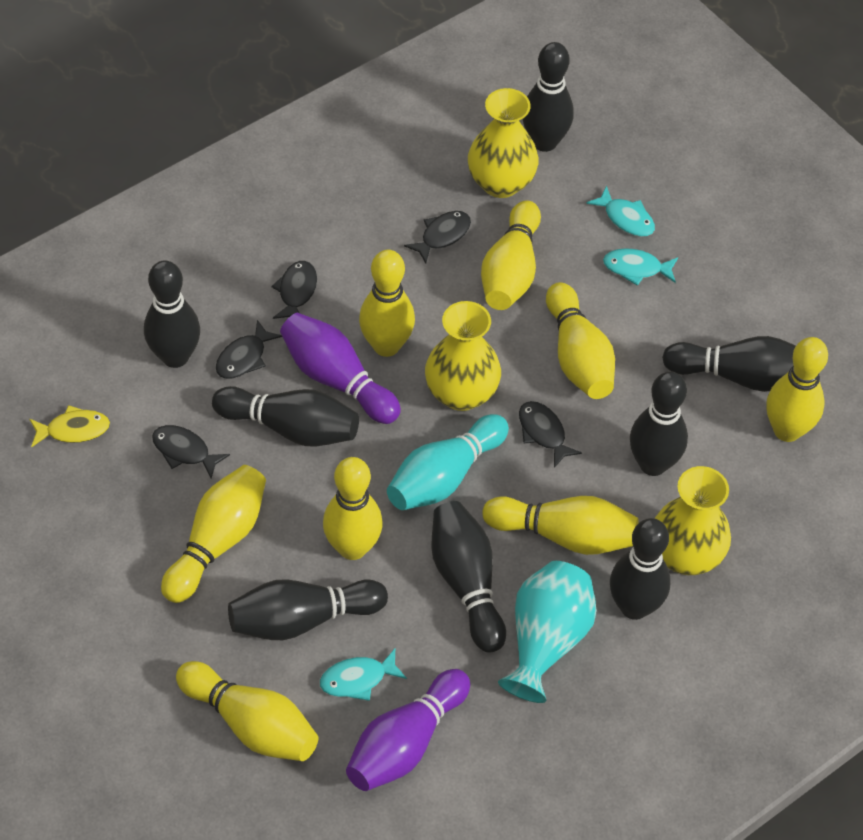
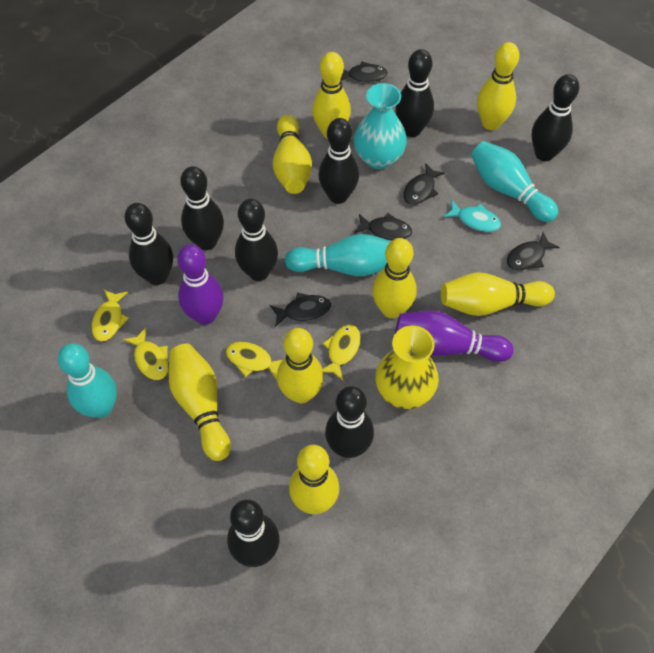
turquoise bowling pin: 1 -> 3
turquoise fish: 3 -> 1
yellow fish: 1 -> 4
yellow vase: 3 -> 1

